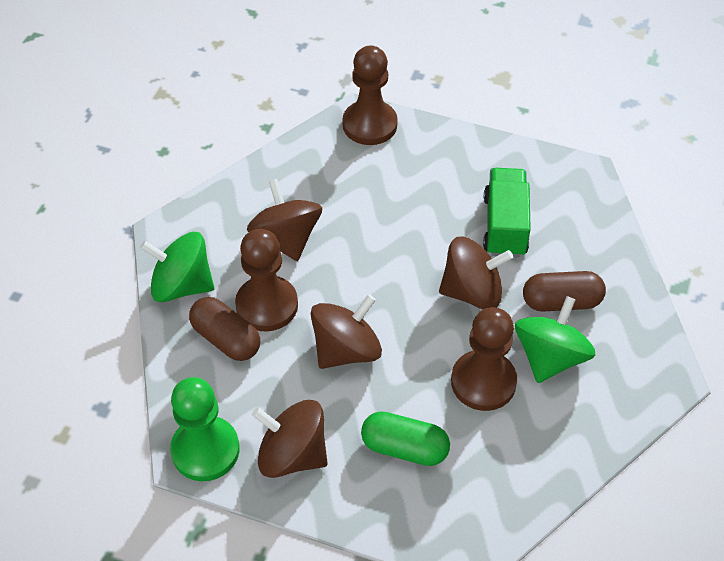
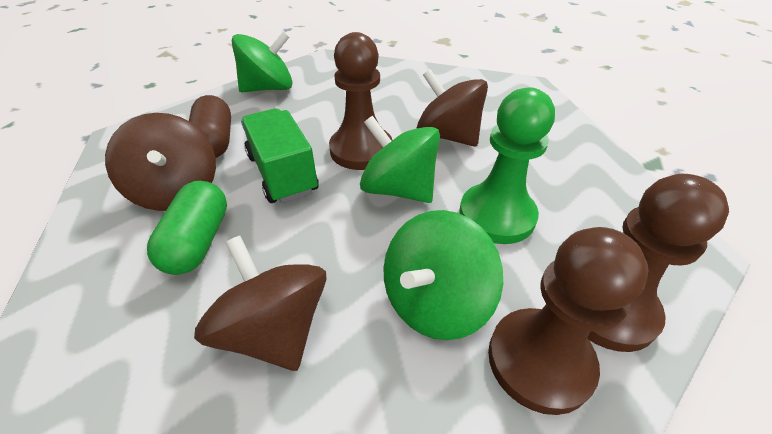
brown capsule: 2 -> 1
brown spinning top: 4 -> 3
green spinning top: 2 -> 3

